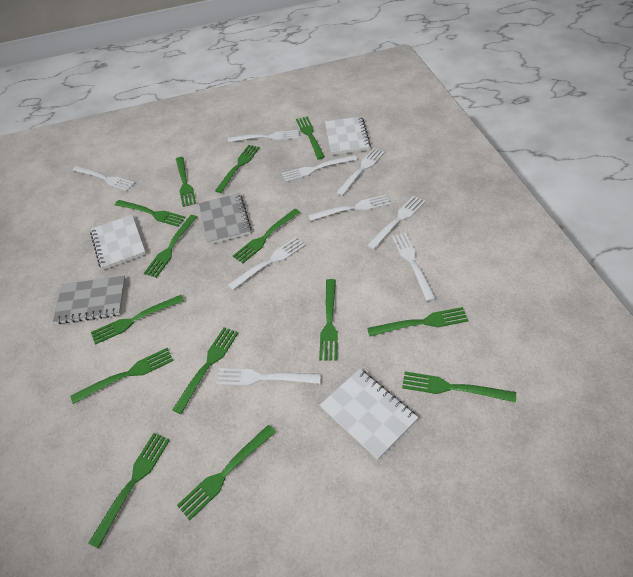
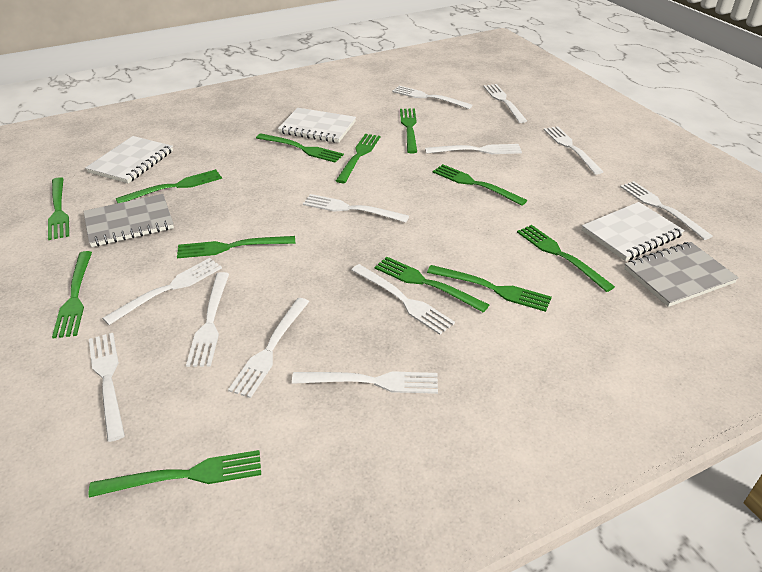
green fork: 14 -> 12
white fork: 9 -> 12

